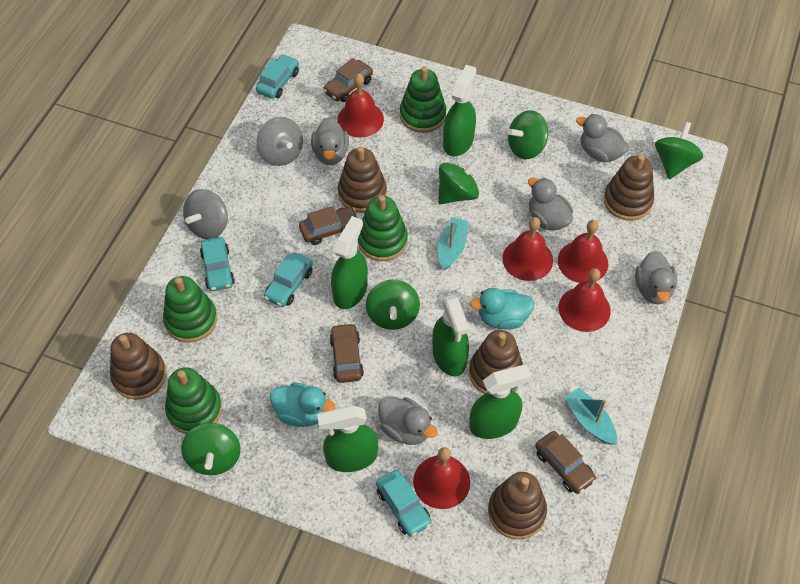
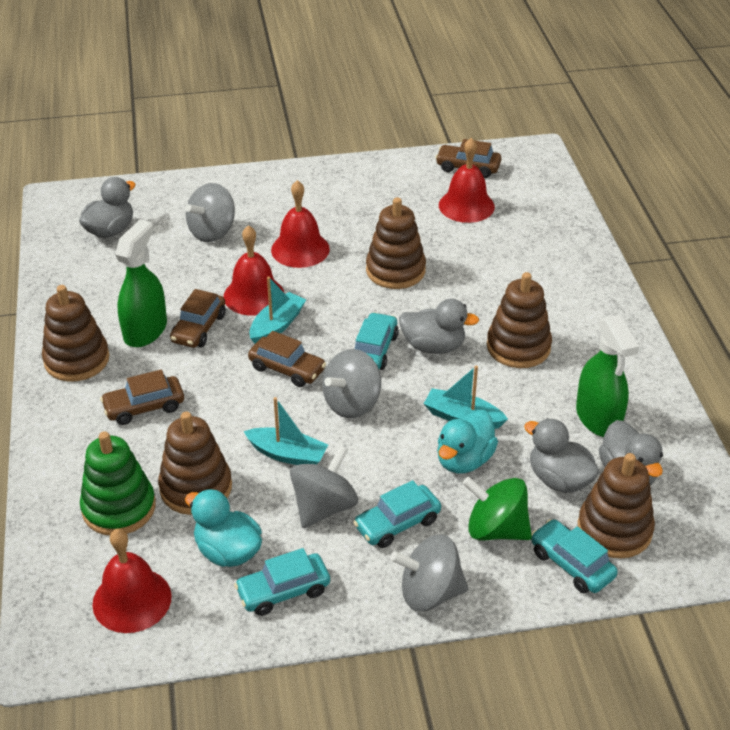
green spinning top: 5 -> 1
green spray bottle: 5 -> 2
green stacking toy: 4 -> 1
grey duck: 5 -> 4
grey spinning top: 2 -> 4
red bell: 5 -> 4
turquoise boat: 2 -> 3

